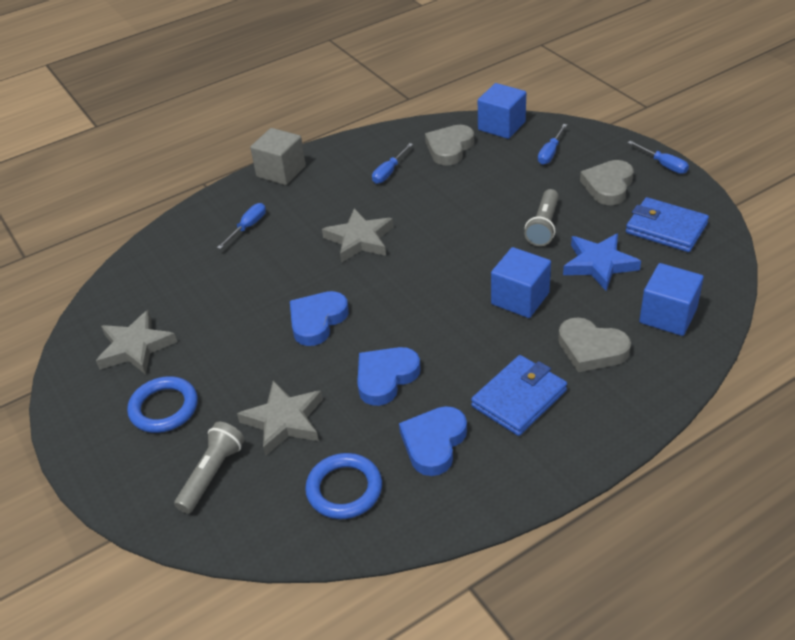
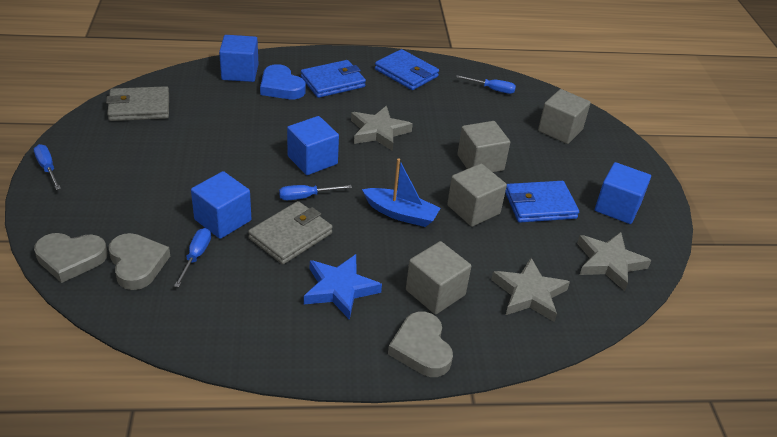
blue boat: 0 -> 1
blue cube: 3 -> 4
blue heart: 3 -> 1
blue ring: 2 -> 0
blue wallet: 2 -> 3
grey cube: 1 -> 4
grey flashlight: 2 -> 0
grey wallet: 0 -> 2

